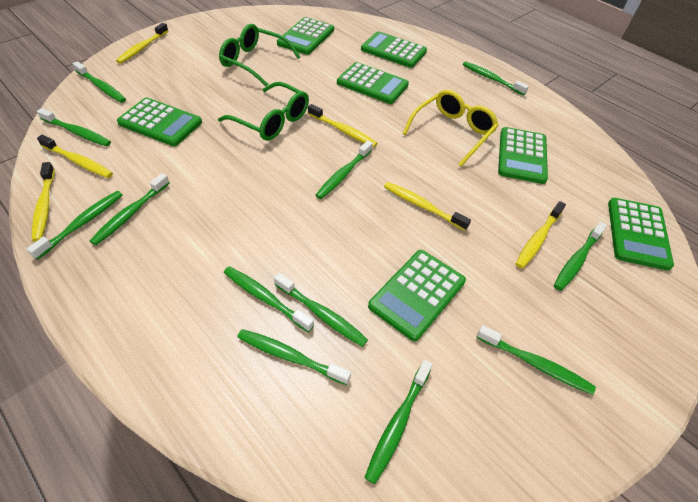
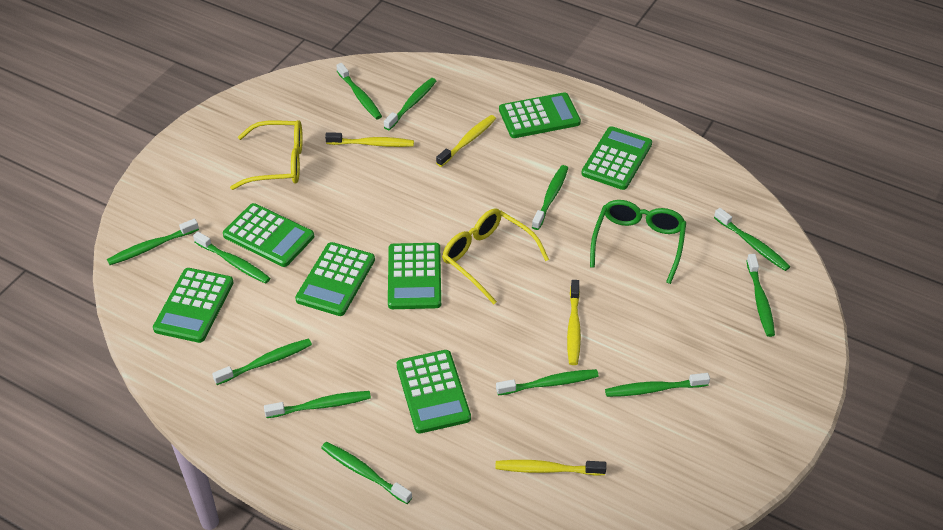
green glasses: 2 -> 1
yellow glasses: 1 -> 2
yellow toothbrush: 6 -> 4

